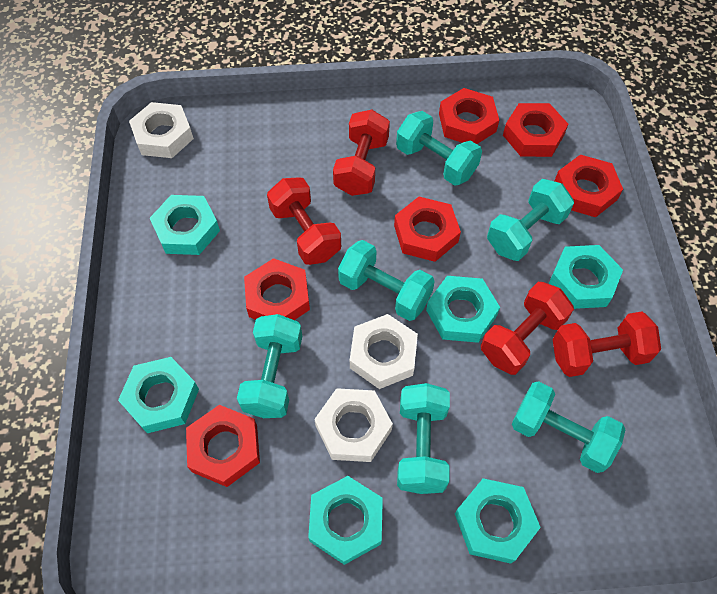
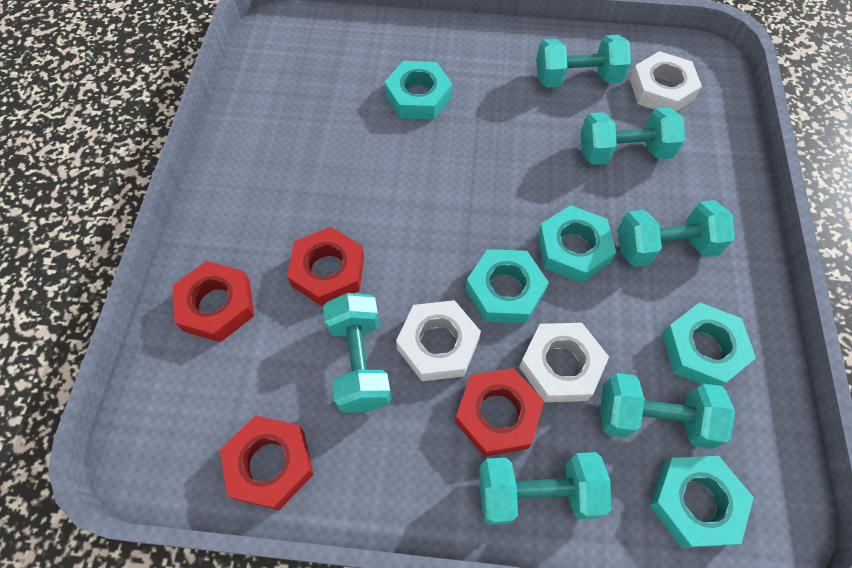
red dumbbell: 4 -> 0
red nut: 6 -> 4
turquoise nut: 6 -> 5

